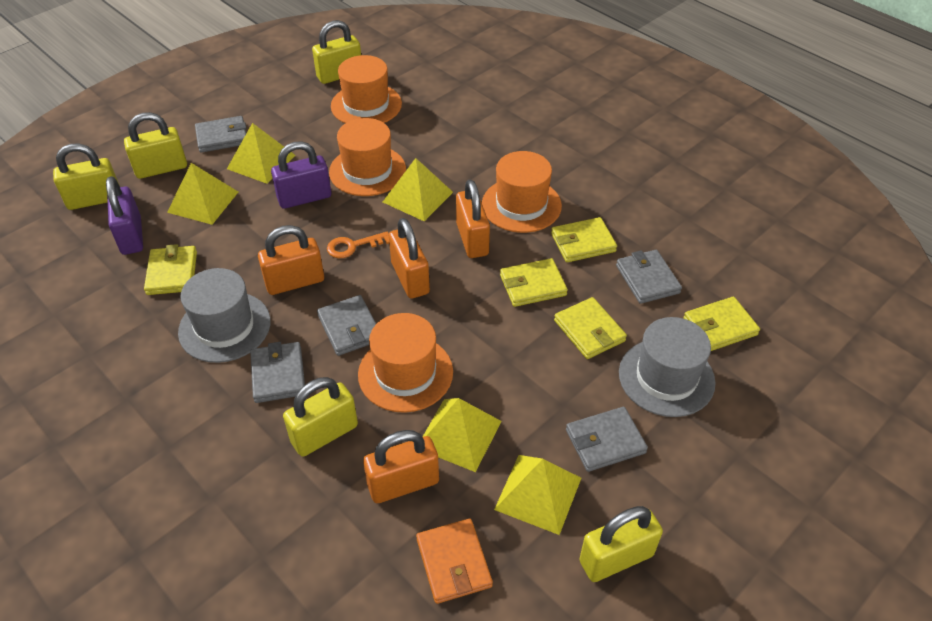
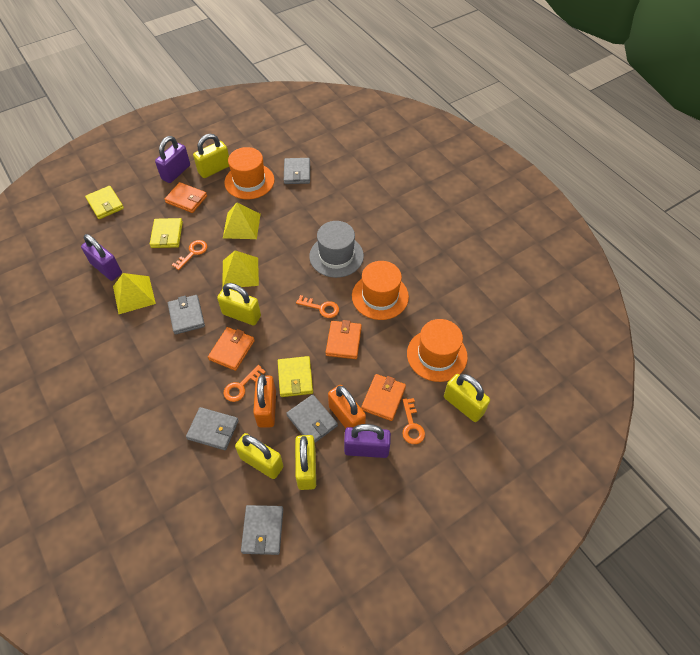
grey hat: 2 -> 1
orange hat: 4 -> 3
orange key: 1 -> 4
orange padlock: 4 -> 2
orange wallet: 1 -> 4
purple padlock: 2 -> 3
yellow pyramid: 5 -> 3
yellow wallet: 5 -> 3

